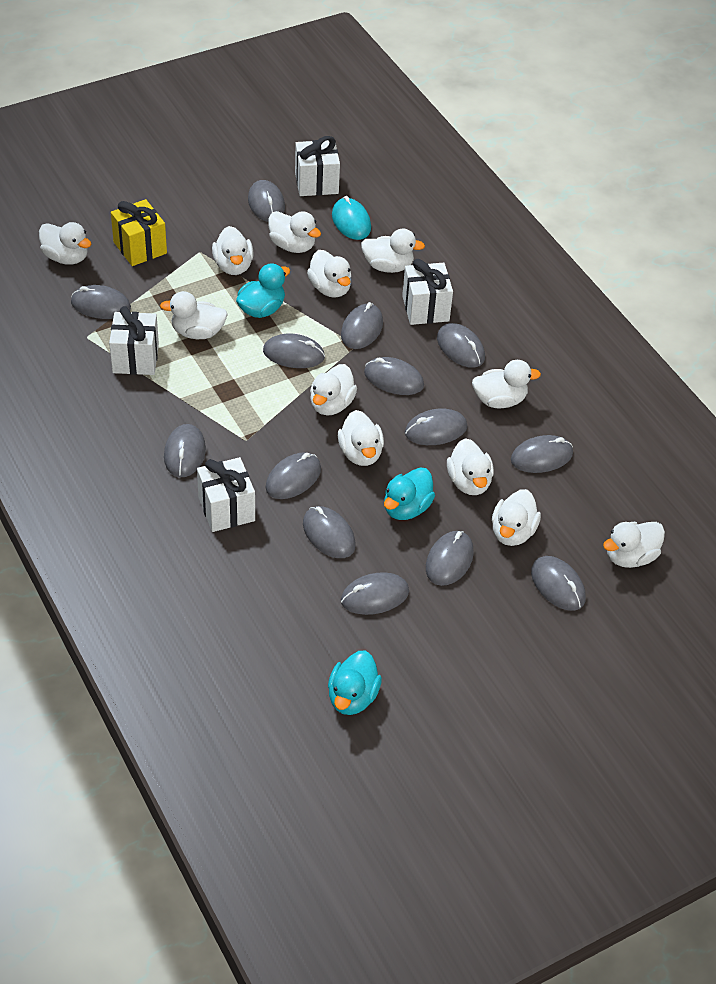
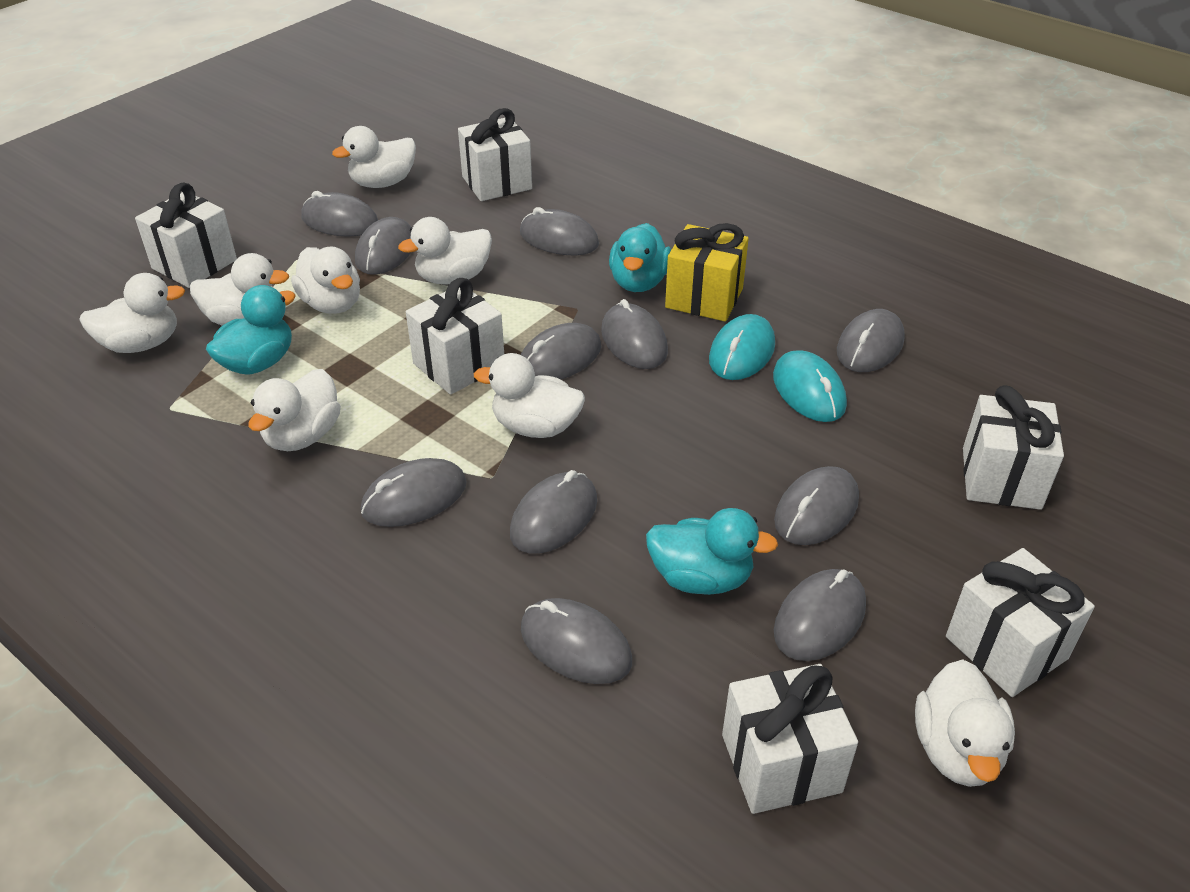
grey mouse: 14 -> 11
turquoise mouse: 1 -> 2
white duck: 12 -> 8
white gift: 4 -> 6

